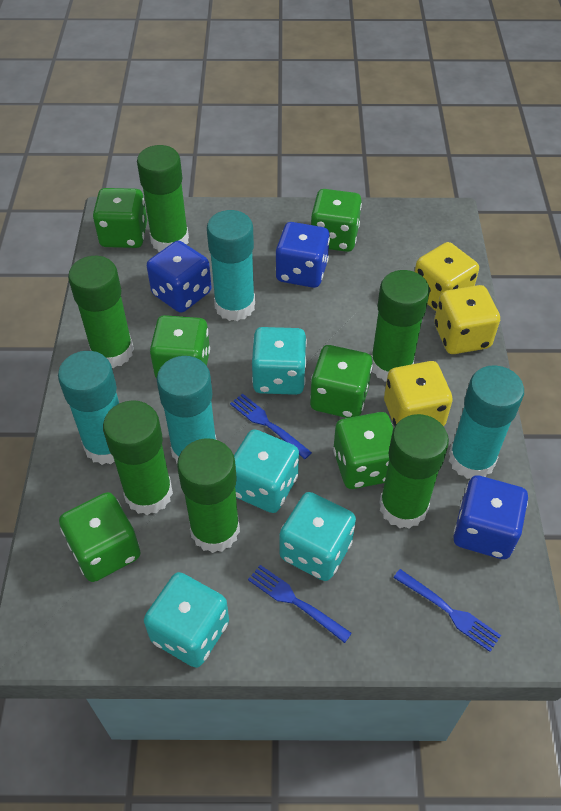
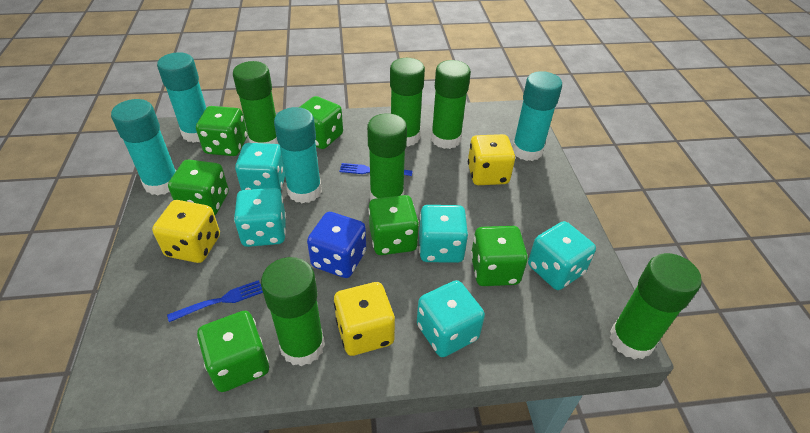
blue dice: 3 -> 1
blue fork: 3 -> 2
turquoise dice: 4 -> 5

